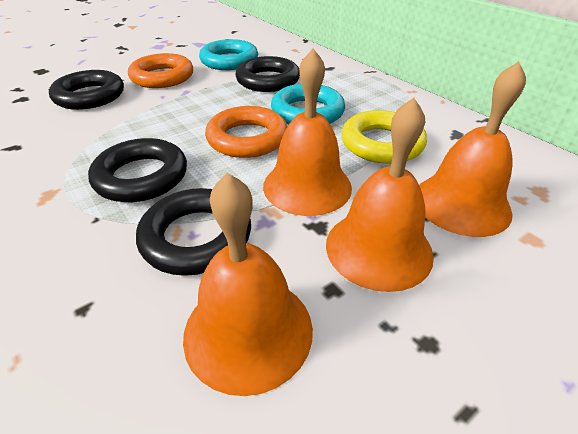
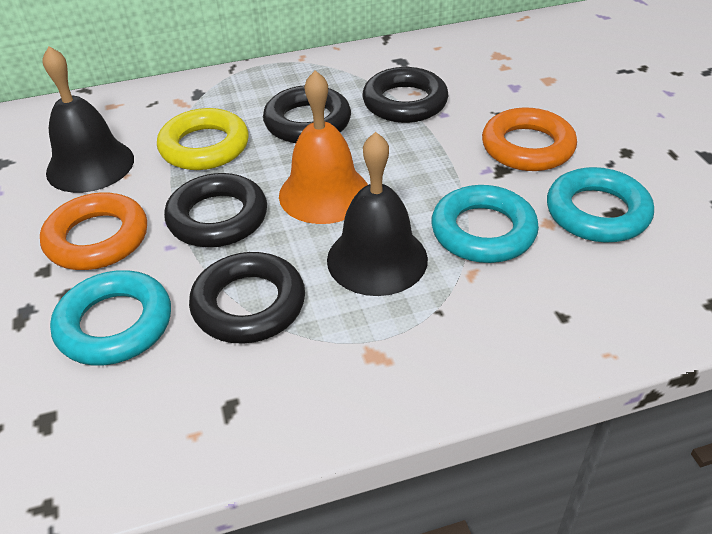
black bell: 0 -> 2
orange bell: 4 -> 1
turquoise ring: 2 -> 3

